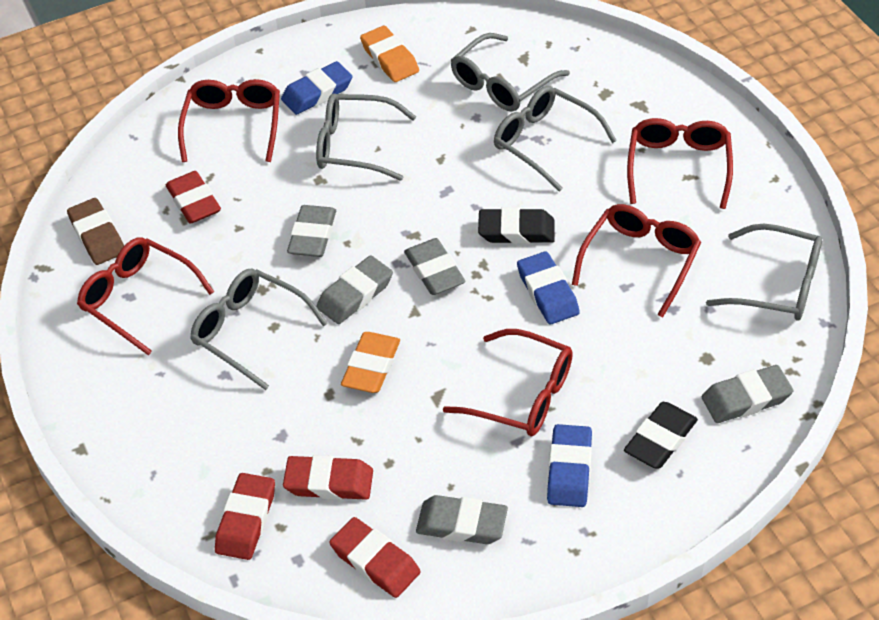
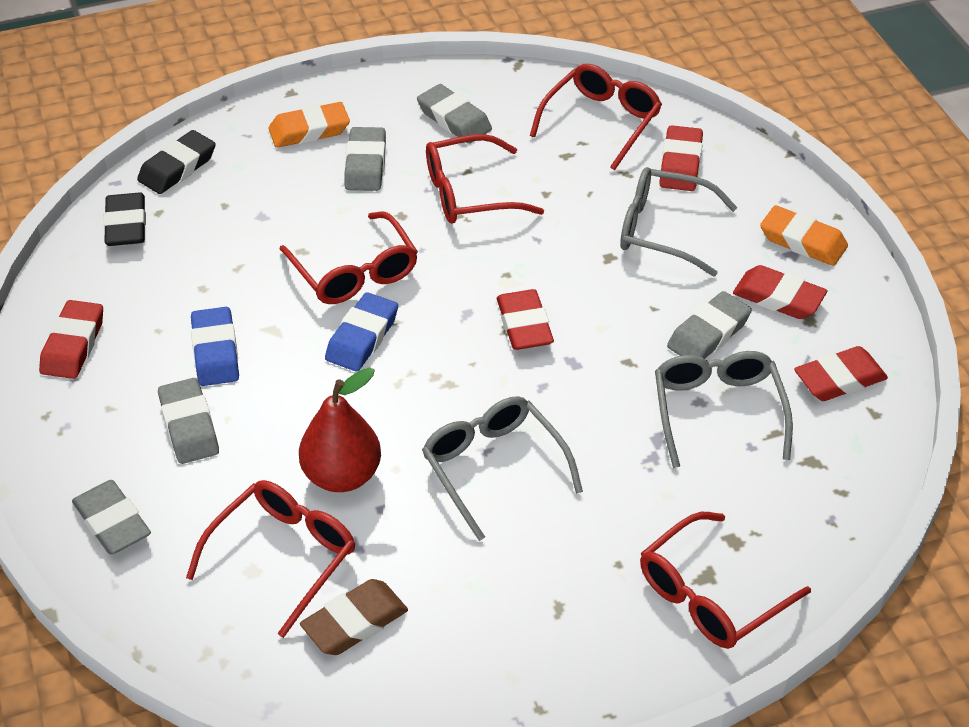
blue eraser: 3 -> 2
grey glasses: 5 -> 3
red eraser: 4 -> 5
red pear: 0 -> 1

